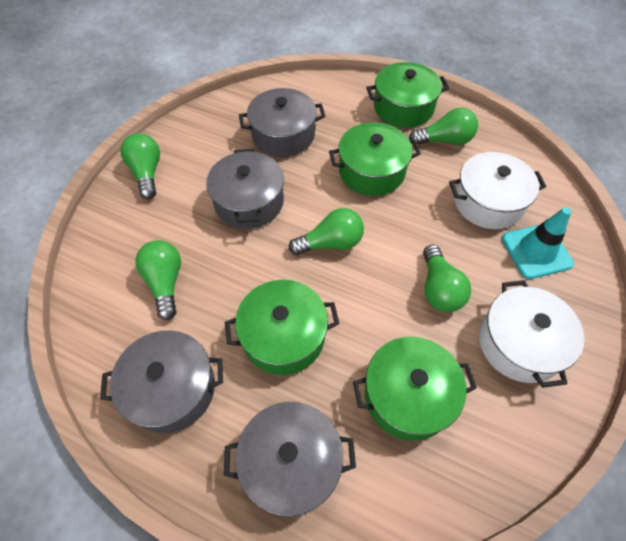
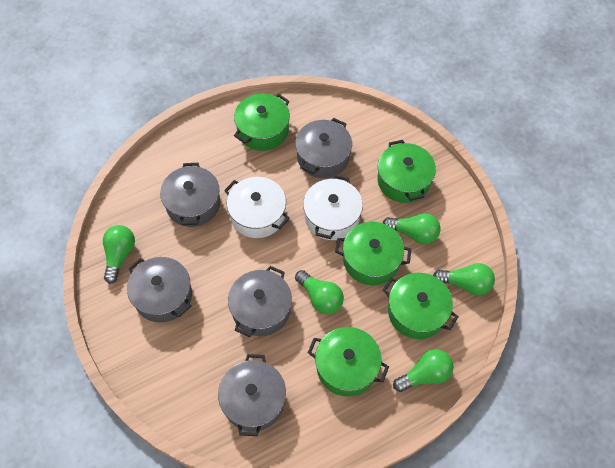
green pot: 4 -> 5
grey pot: 4 -> 5
turquoise traffic cone: 1 -> 0

